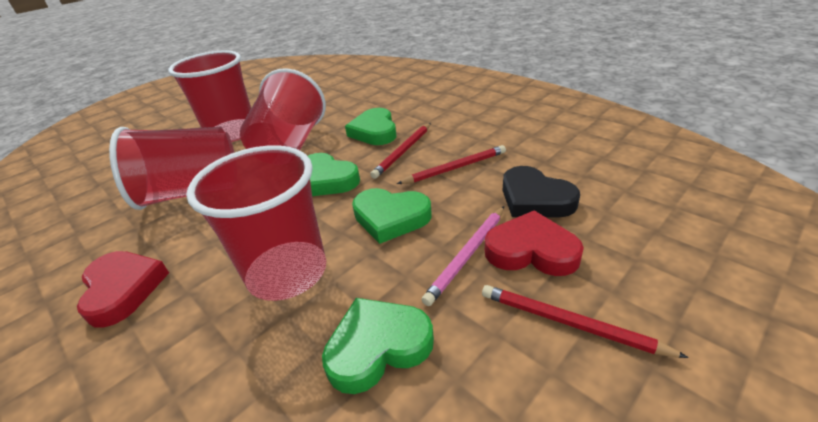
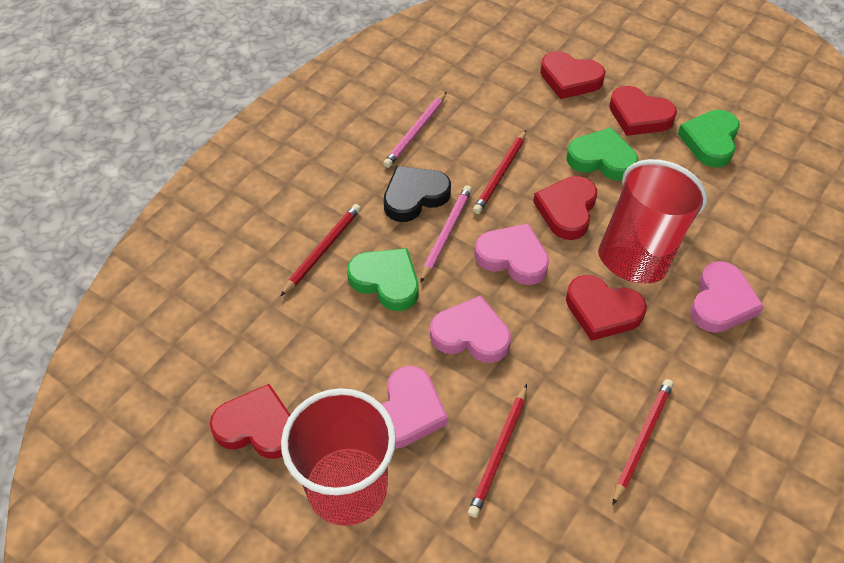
green heart: 4 -> 3
pink heart: 0 -> 4
pink pencil: 1 -> 2
red cup: 4 -> 2
red heart: 2 -> 5
red pencil: 3 -> 4

